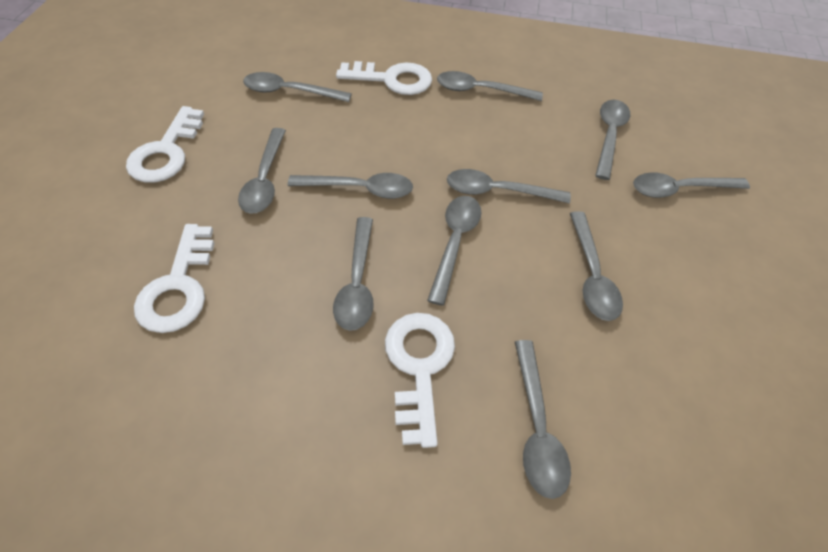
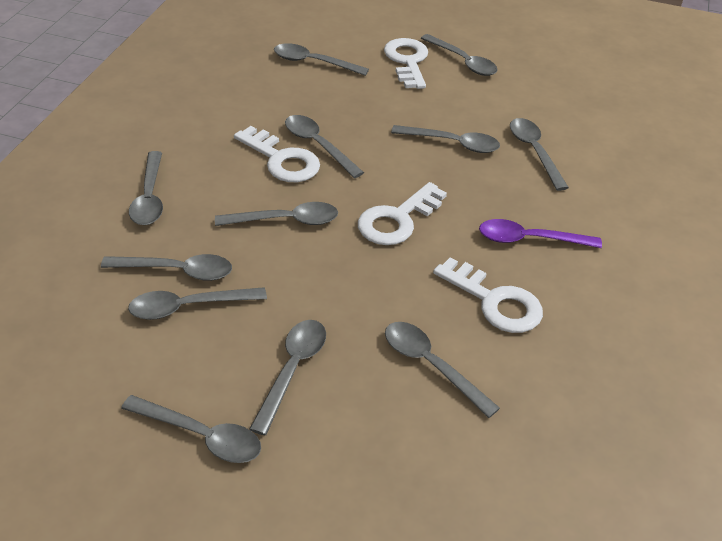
grey spoon: 11 -> 12
purple spoon: 0 -> 1

